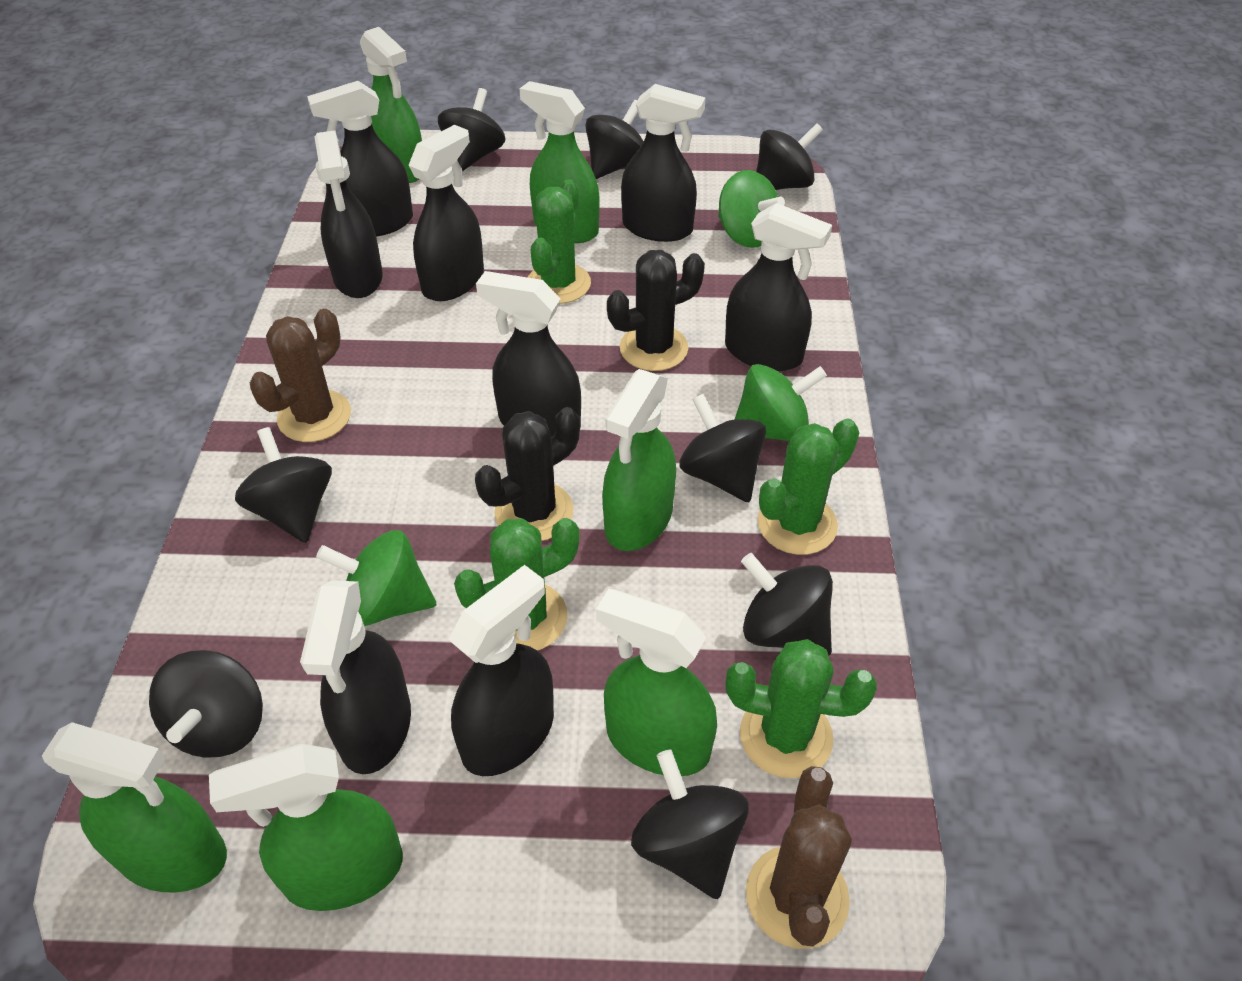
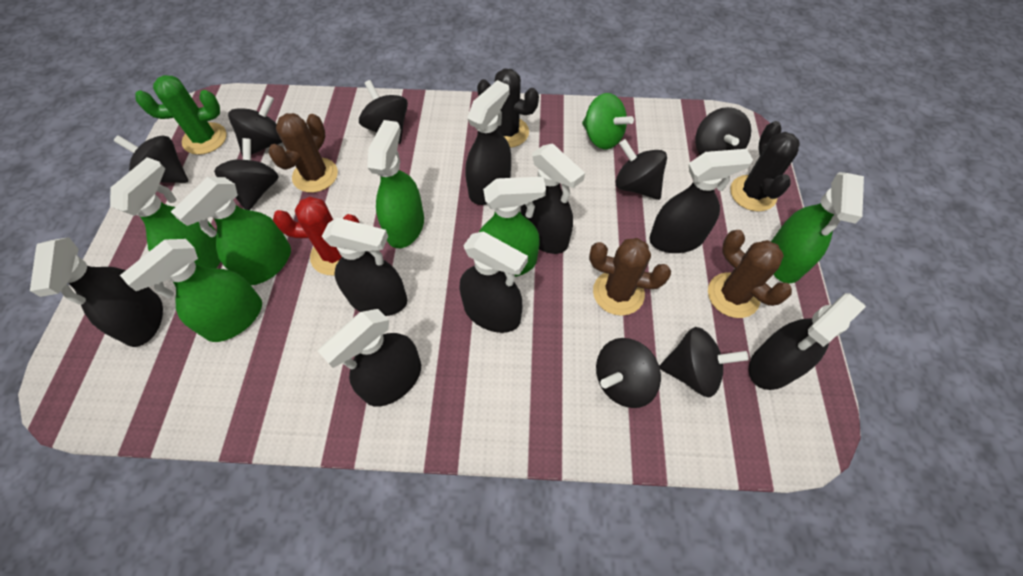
brown cactus: 2 -> 3
green cactus: 4 -> 1
green spinning top: 3 -> 1
red cactus: 0 -> 1

